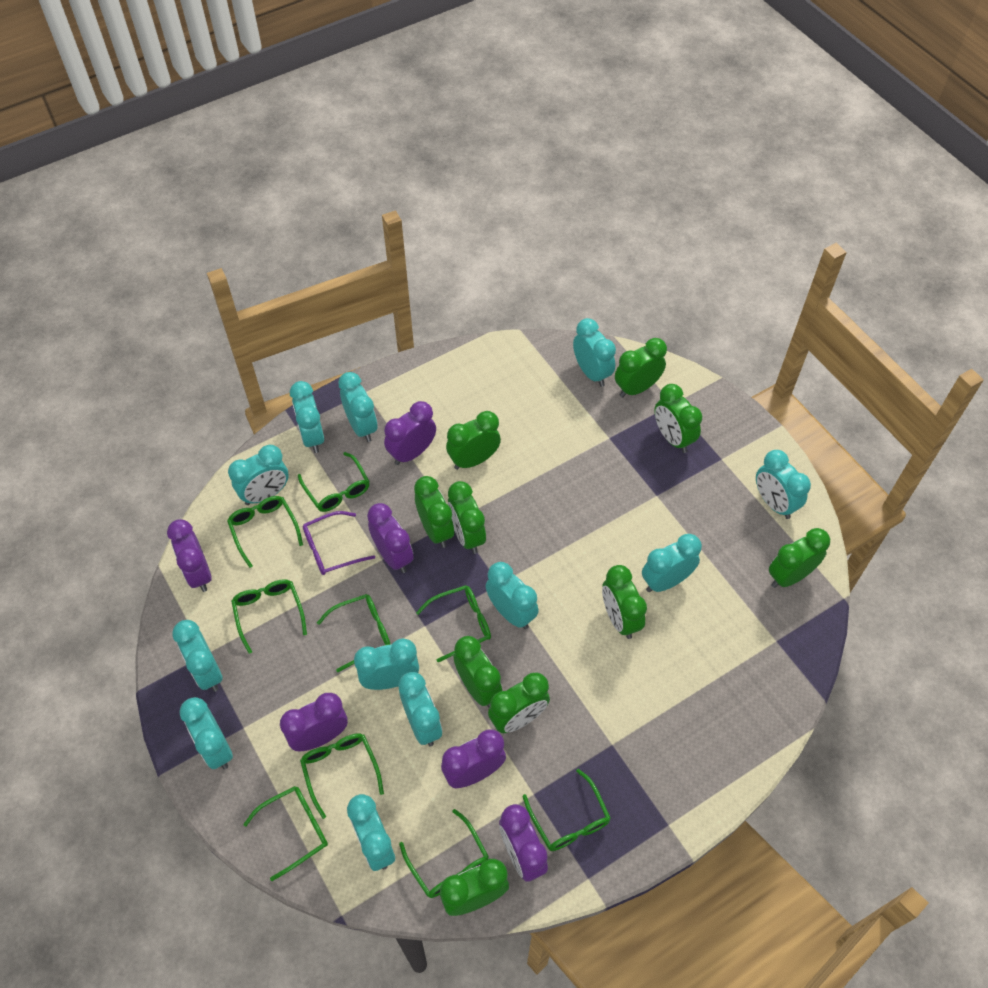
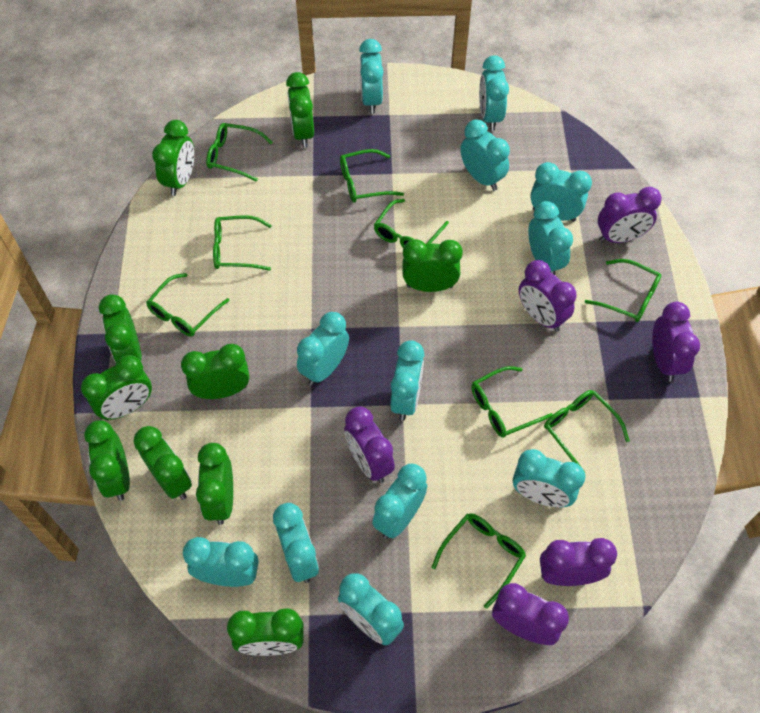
purple glasses: 1 -> 0

